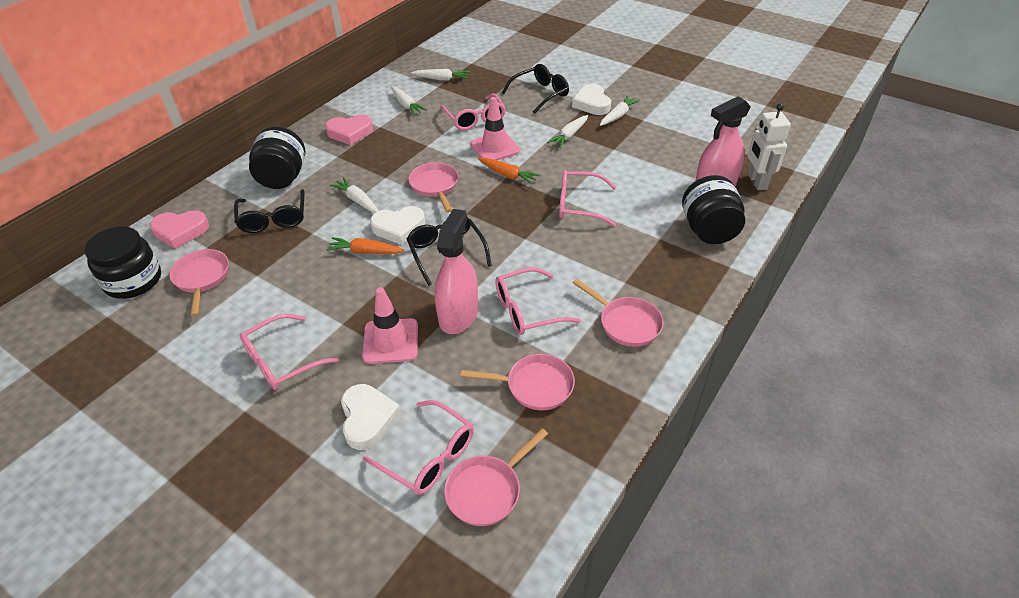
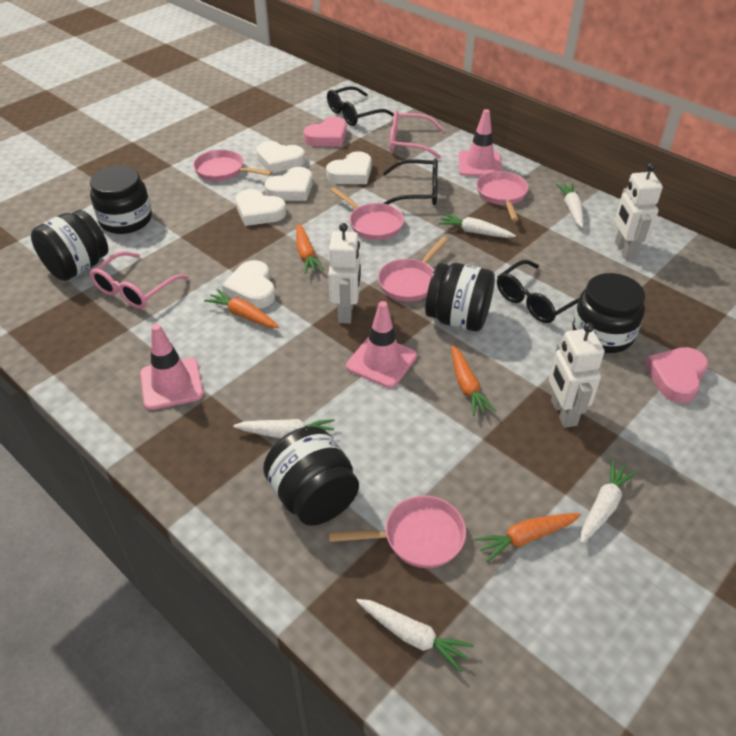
black jar: 3 -> 5
orange carrot: 2 -> 4
pink glasses: 5 -> 2
pink spray bottle: 2 -> 0
pink traffic cone: 2 -> 3
white heart: 3 -> 5
white robot: 1 -> 3

